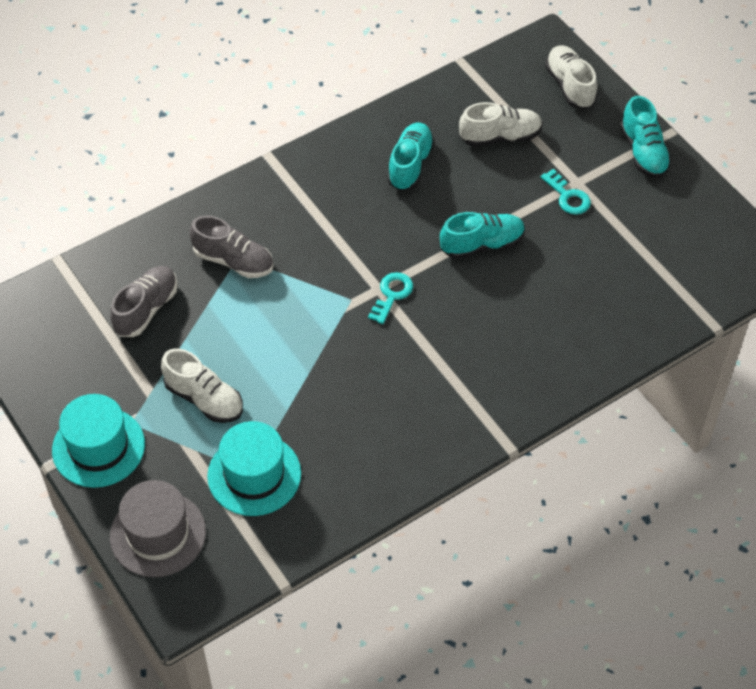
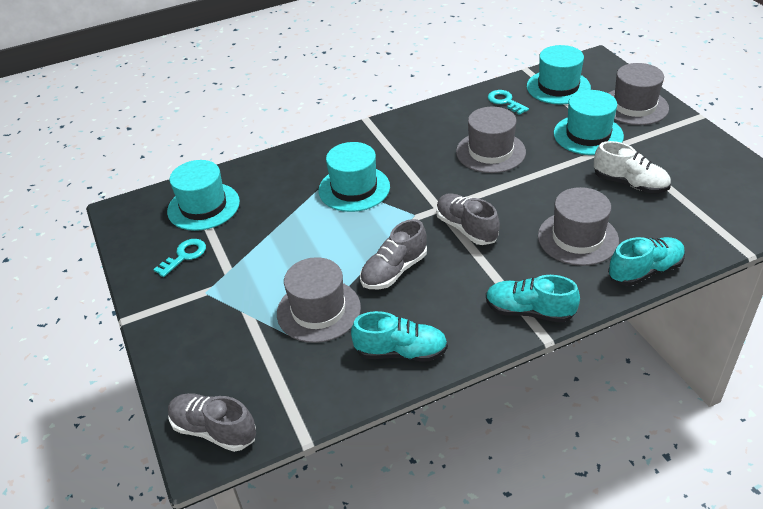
grey hat: 1 -> 4
grey shoe: 2 -> 3
turquoise hat: 2 -> 4
white shoe: 3 -> 1

